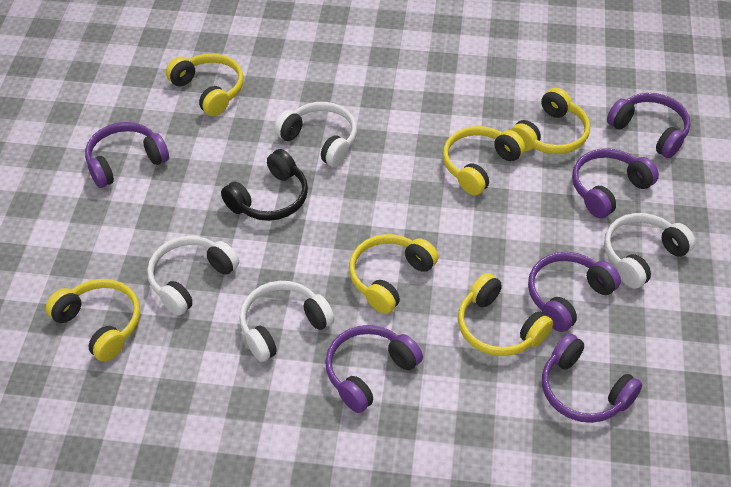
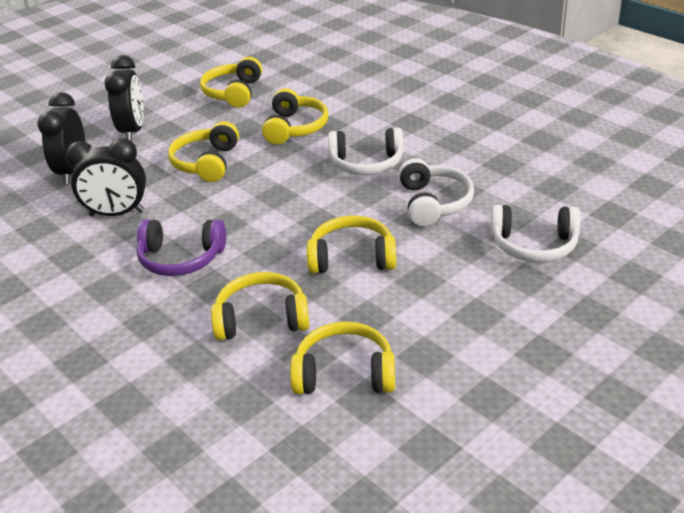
black clock: 0 -> 3
black headphones: 1 -> 0
purple headphones: 6 -> 1
white headphones: 4 -> 3

